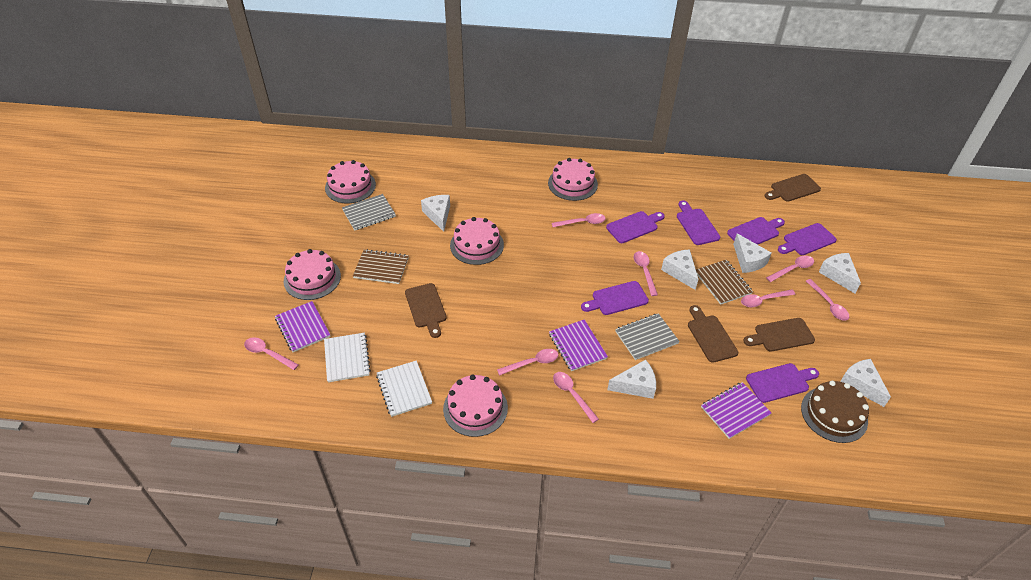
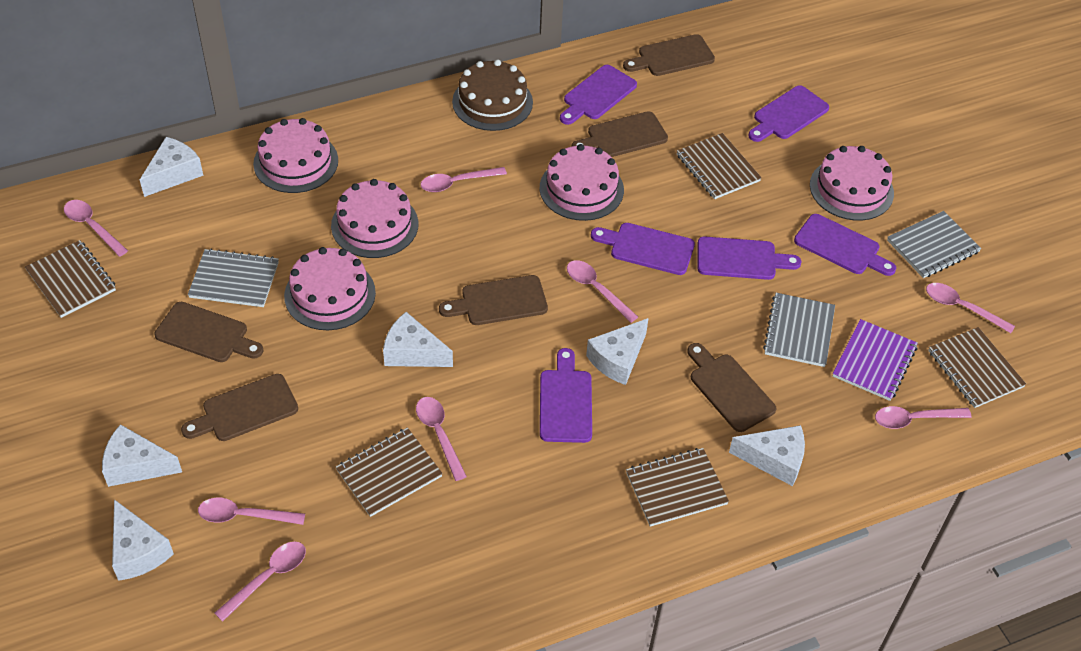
brown cutting board: 4 -> 6
brown notebook: 2 -> 5
grey notebook: 2 -> 3
purple notebook: 3 -> 1
white notebook: 2 -> 0

